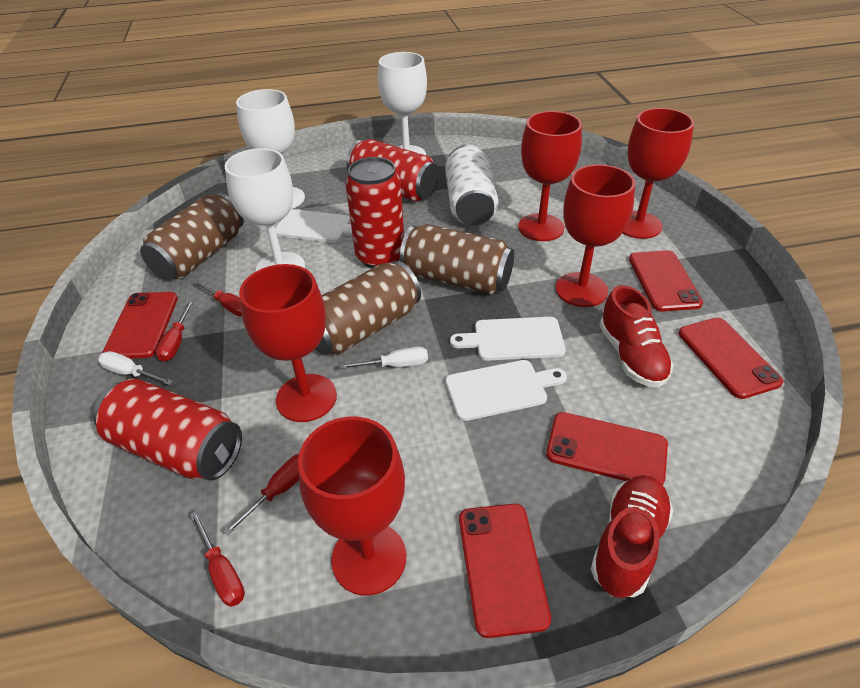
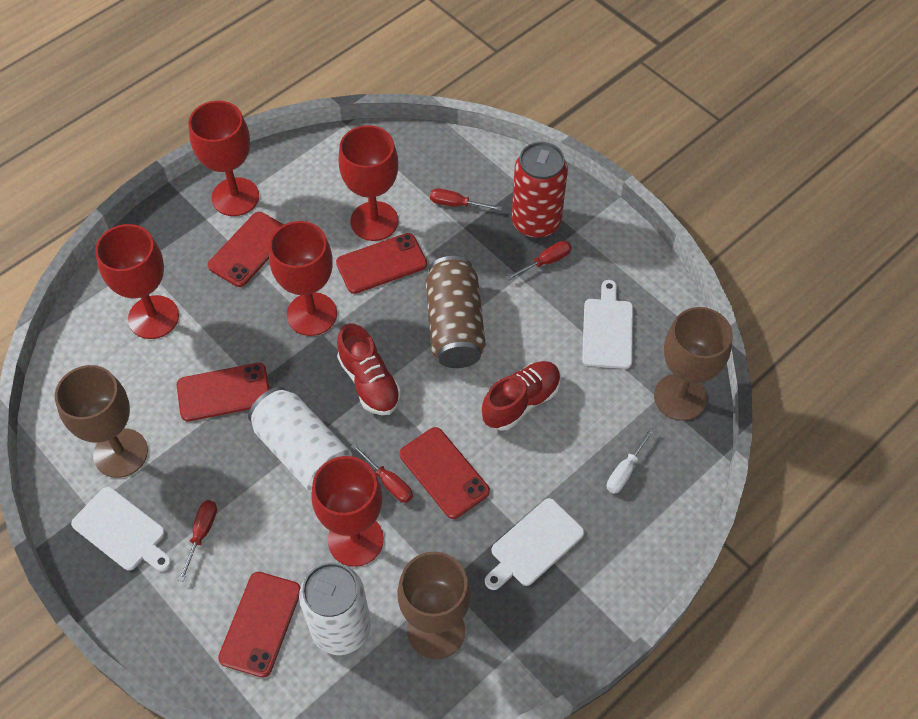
brown can: 3 -> 1
brown goblet: 0 -> 3
red can: 3 -> 1
white can: 1 -> 2
white goblet: 3 -> 0
white screwdriver: 2 -> 1

